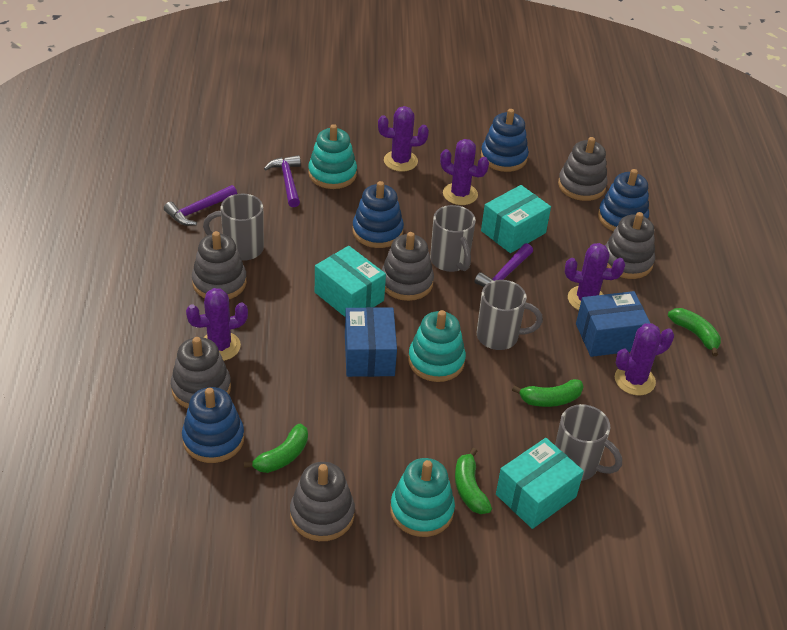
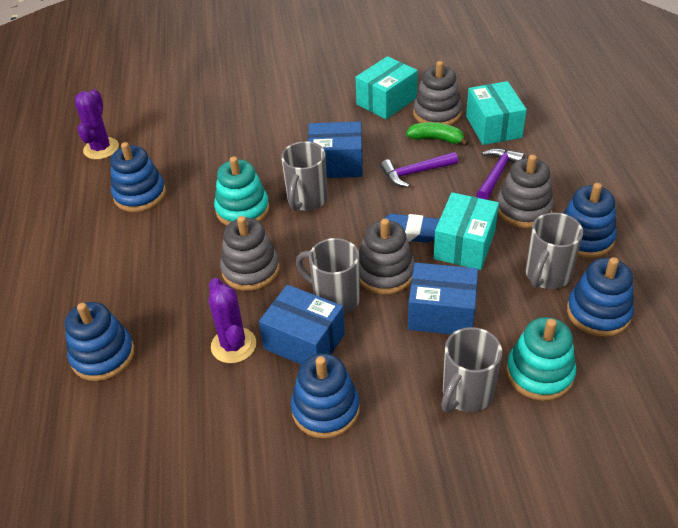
blue box: 2 -> 3
blue eraser: 0 -> 1
blue stacking toy: 4 -> 5
green banana: 4 -> 1
grey stacking toy: 6 -> 4
purple cactus: 5 -> 2
purple hammer: 3 -> 2
turquoise stacking toy: 3 -> 2

